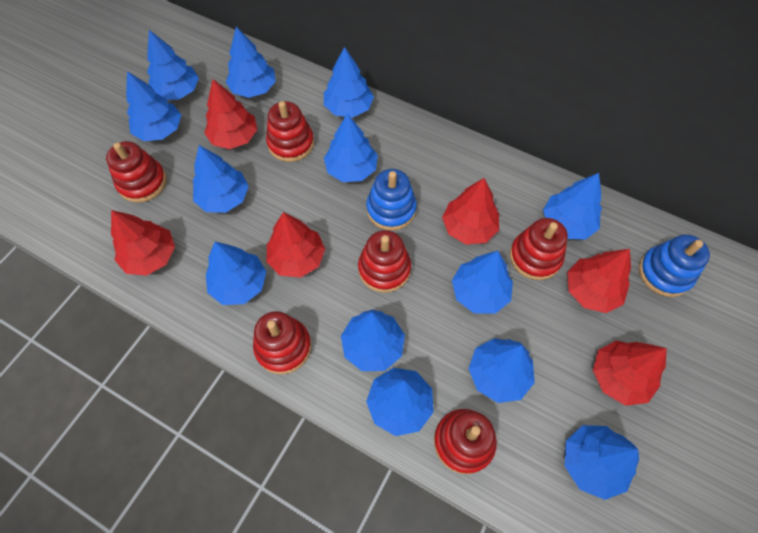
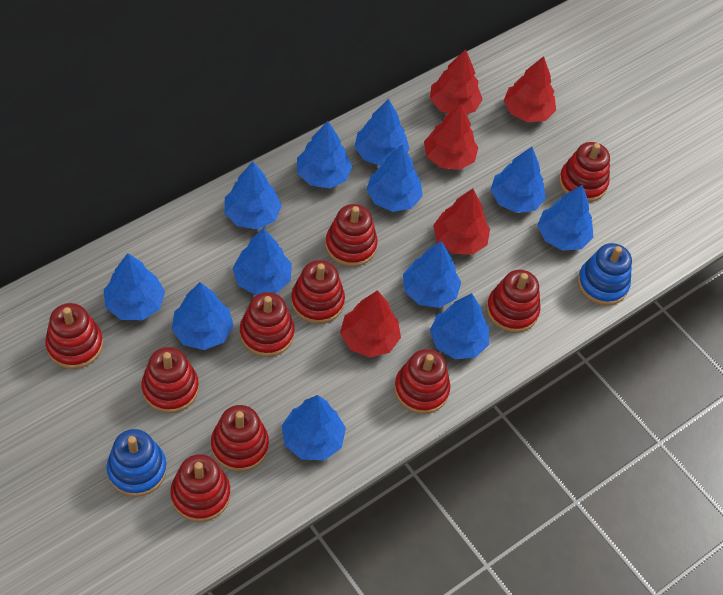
blue tree: 13 -> 12
red stacking toy: 6 -> 10
red tree: 6 -> 5

